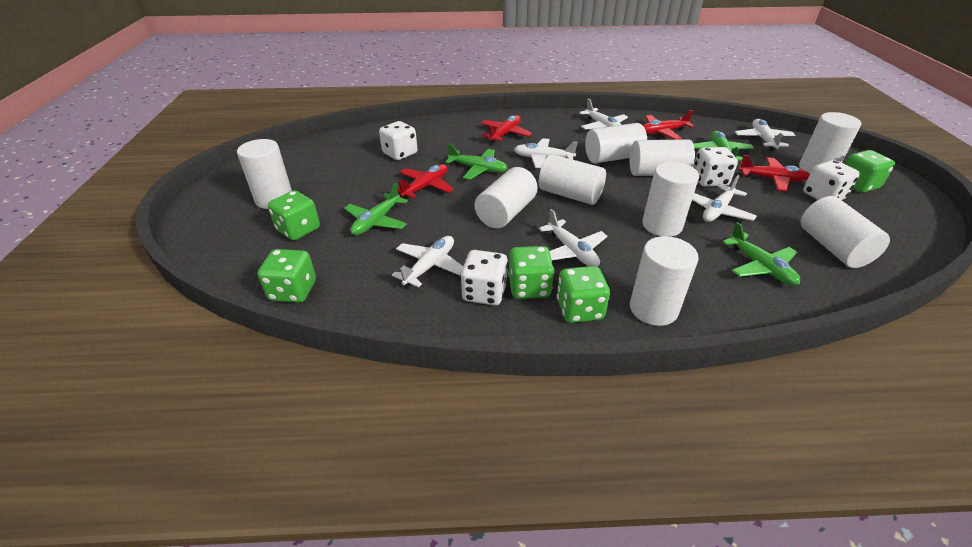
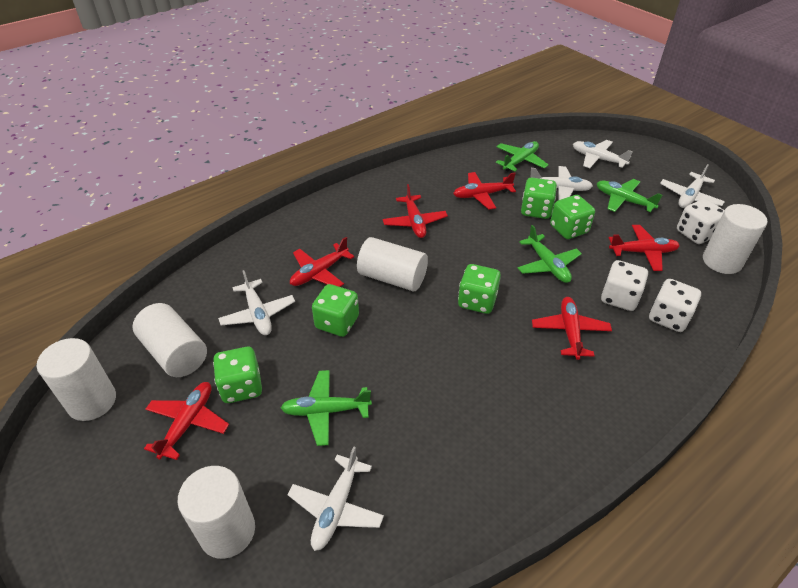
red plane: 4 -> 6
white cylinder: 9 -> 5
white dice: 4 -> 3
white plane: 6 -> 5

